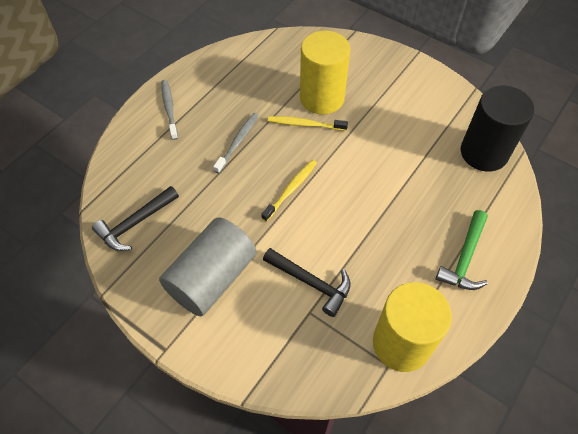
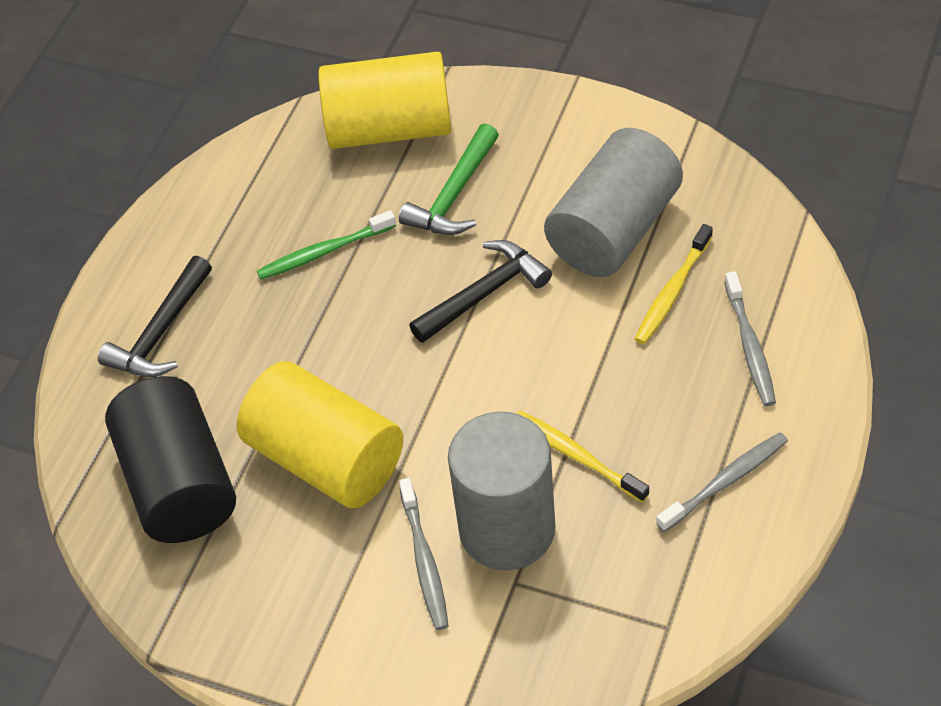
green toothbrush: 0 -> 1
grey cylinder: 1 -> 2
grey toothbrush: 2 -> 3

